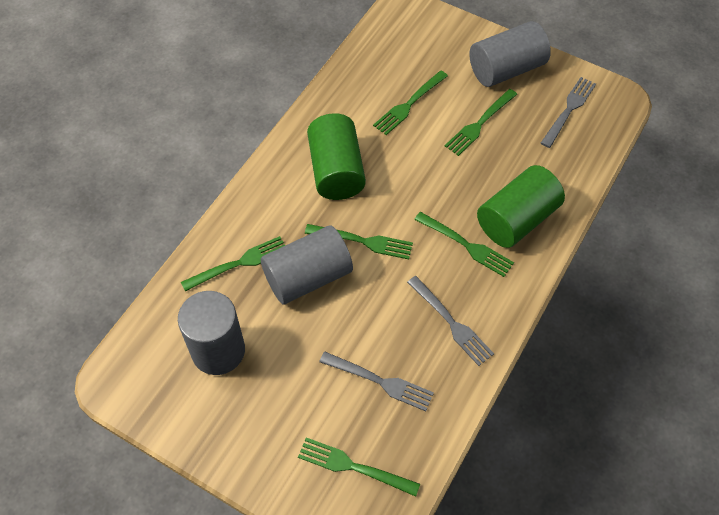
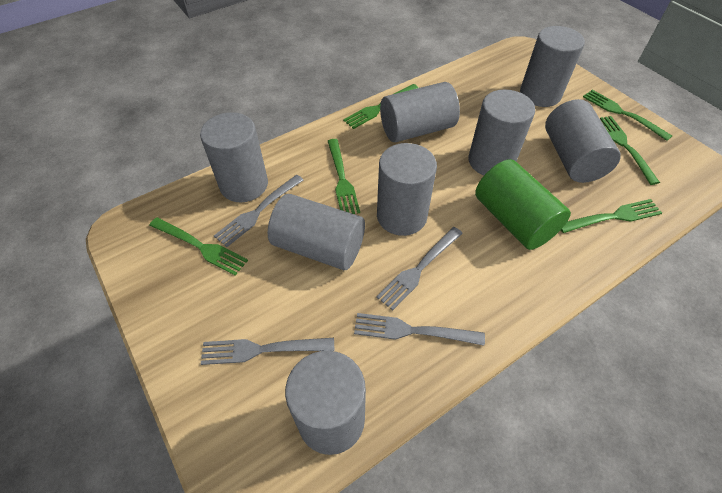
green cylinder: 2 -> 1
grey cylinder: 3 -> 8
grey fork: 3 -> 4

